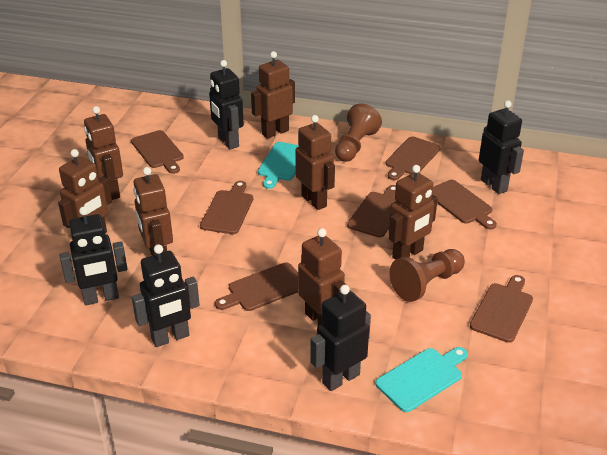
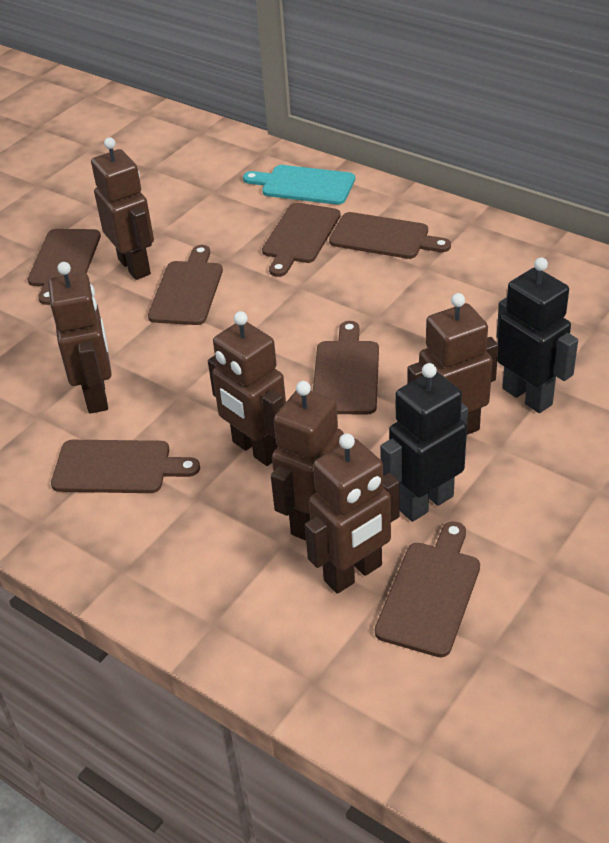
black robot: 5 -> 2
brown pawn: 2 -> 0
brown robot: 7 -> 6
turquoise cutting board: 2 -> 1

